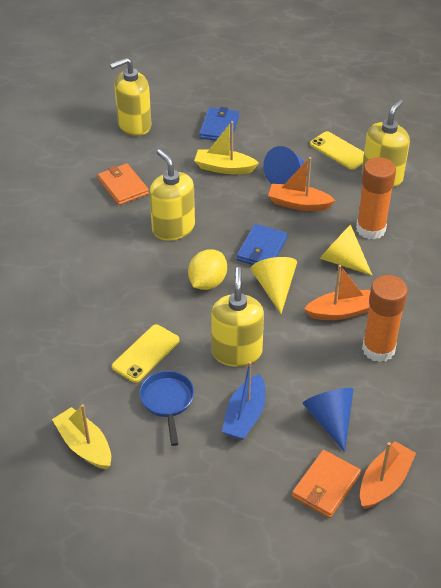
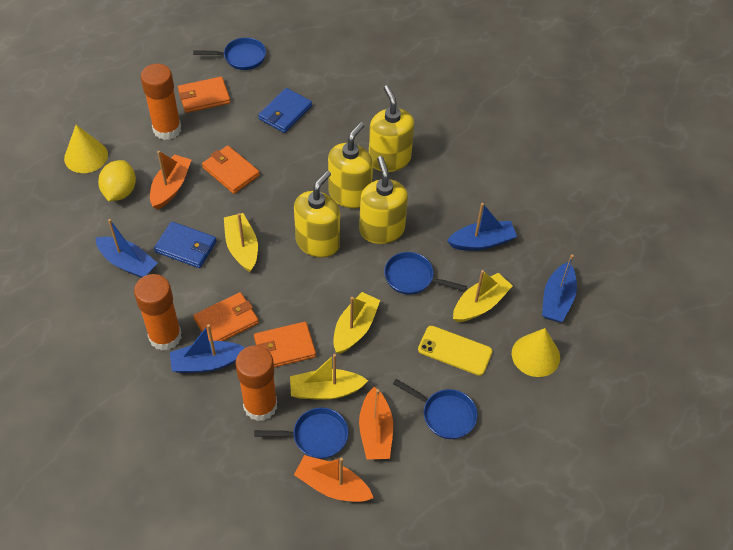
blue boat: 1 -> 4
blue cone: 2 -> 0
blue pan: 1 -> 4
orange glue stick: 2 -> 3
orange wallet: 2 -> 4
yellow boat: 2 -> 4
yellow phone: 2 -> 1

